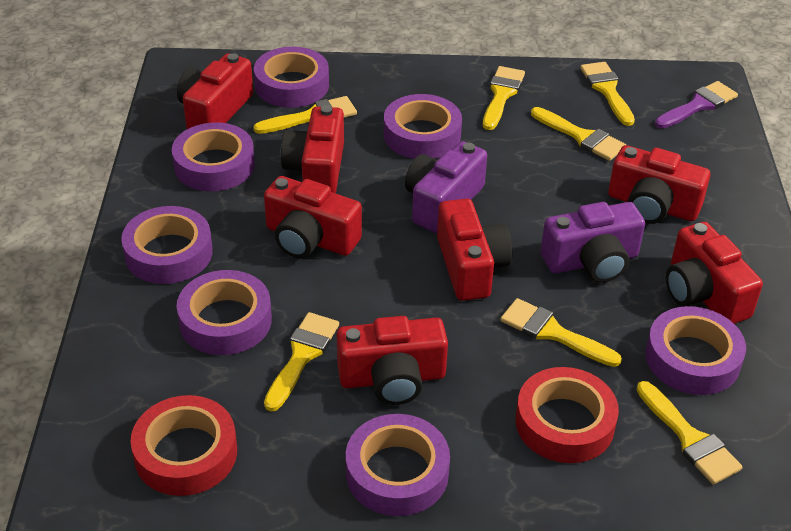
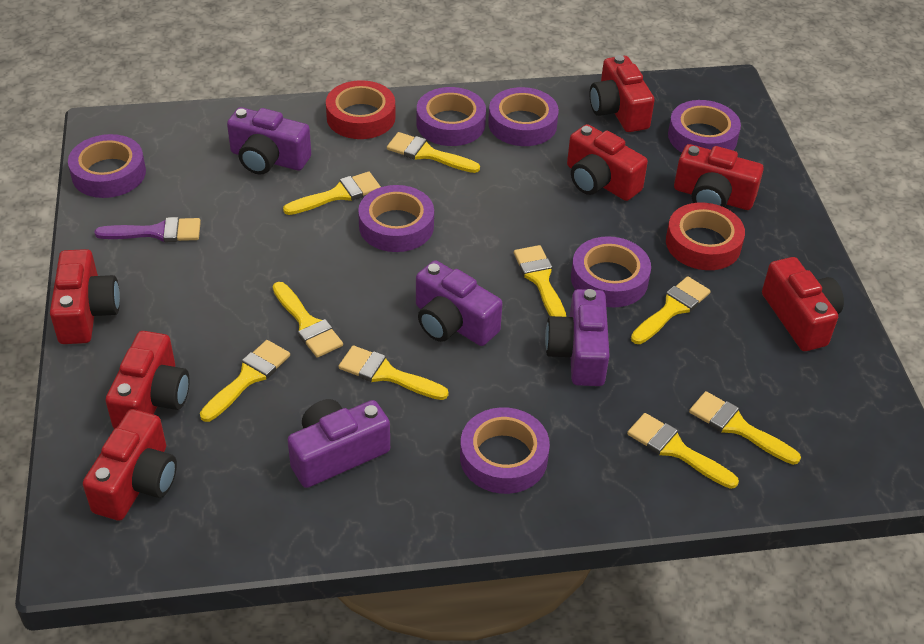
purple camera: 2 -> 4
yellow brush: 7 -> 9

